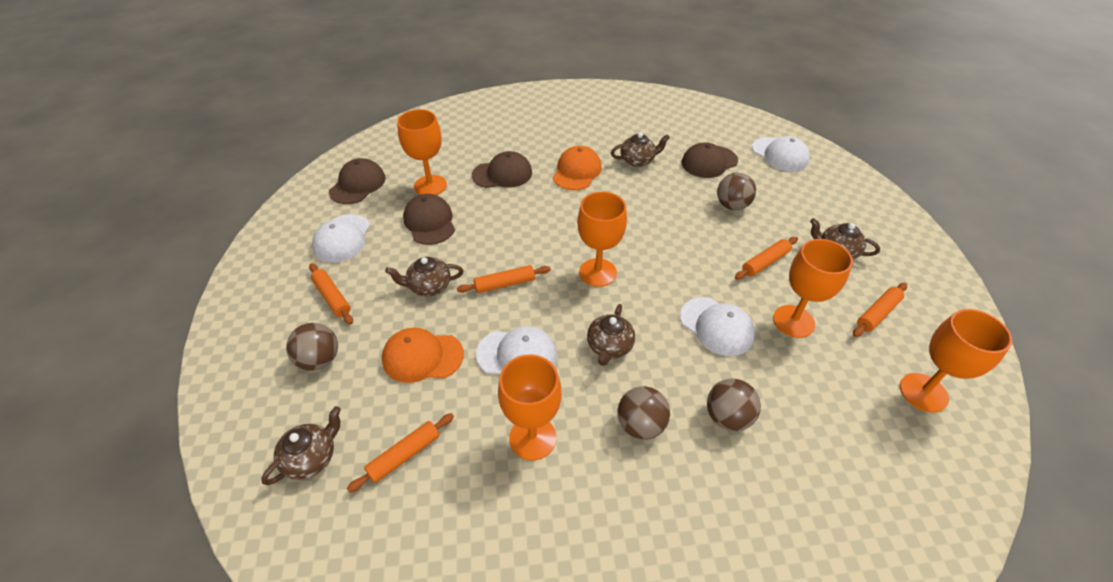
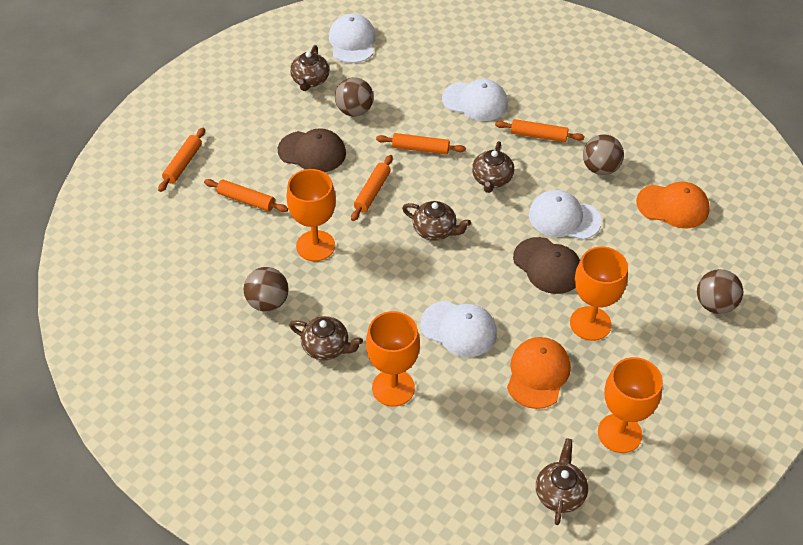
brown cap: 4 -> 2
orange goblet: 5 -> 4

